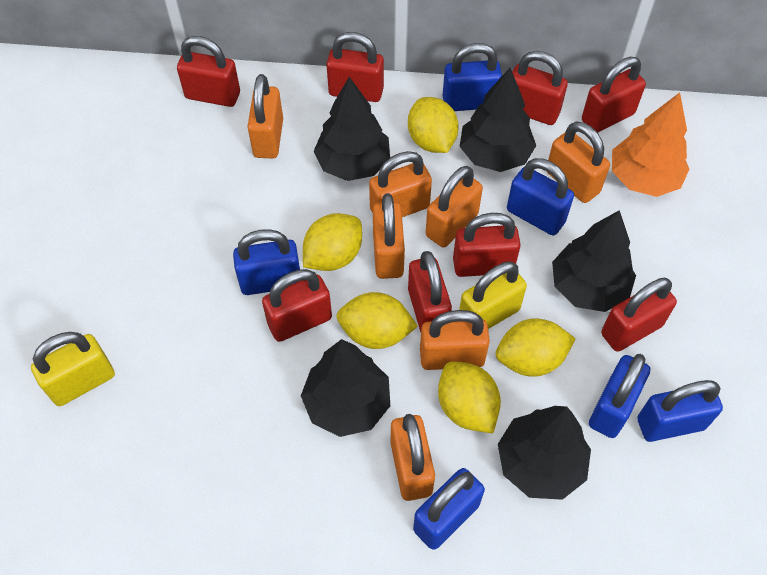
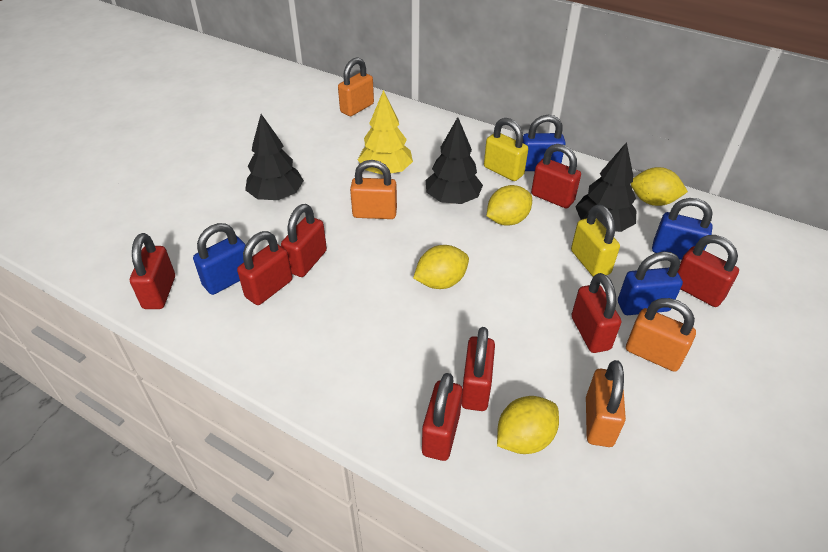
black tree: 5 -> 3
blue padlock: 6 -> 4
orange padlock: 7 -> 4
orange tree: 1 -> 0
yellow lemon: 5 -> 4
yellow tree: 0 -> 1

